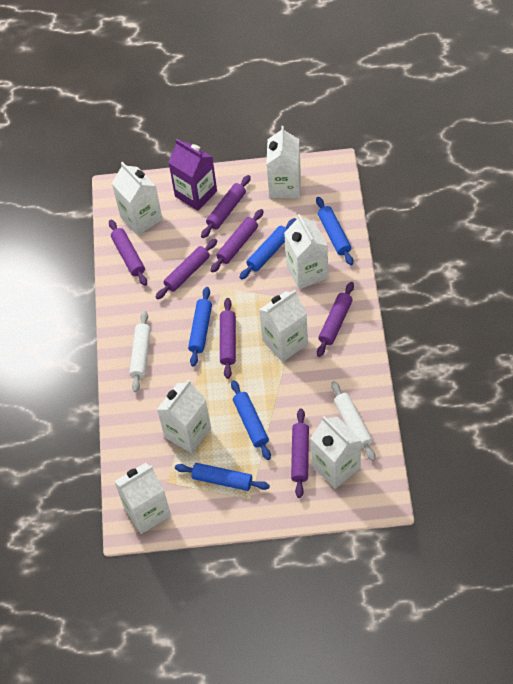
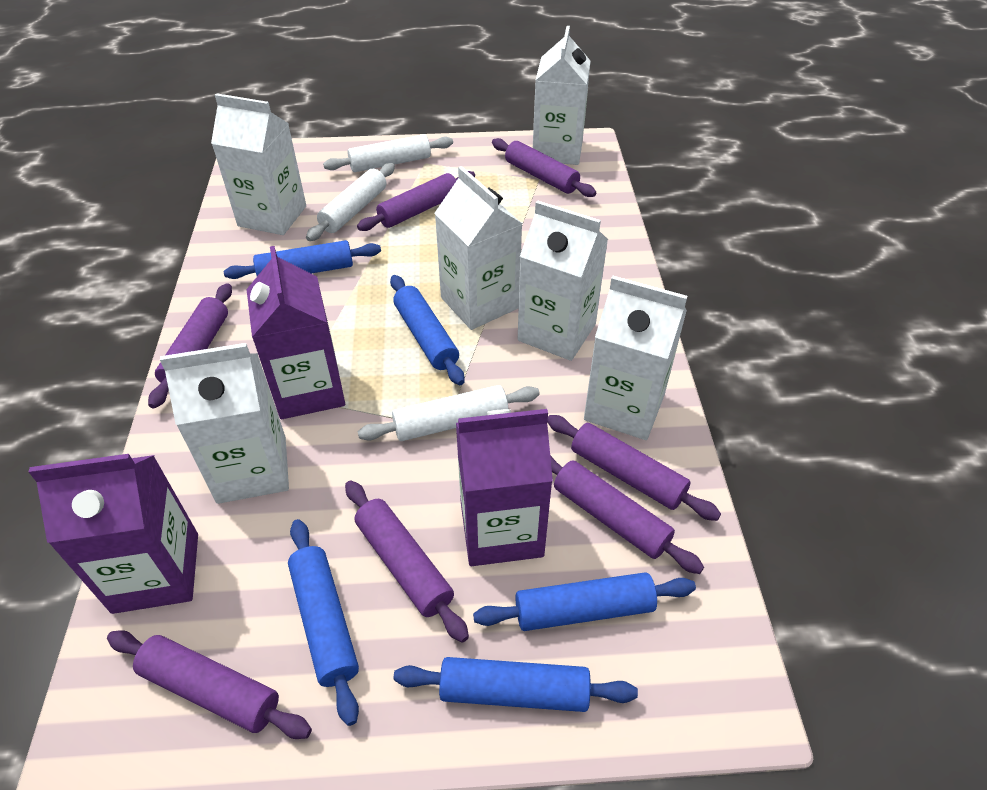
purple carton: 1 -> 3
white carton: 7 -> 6
white rolling pin: 2 -> 3

